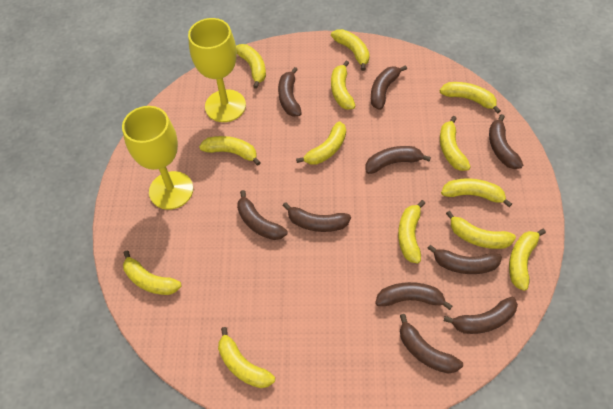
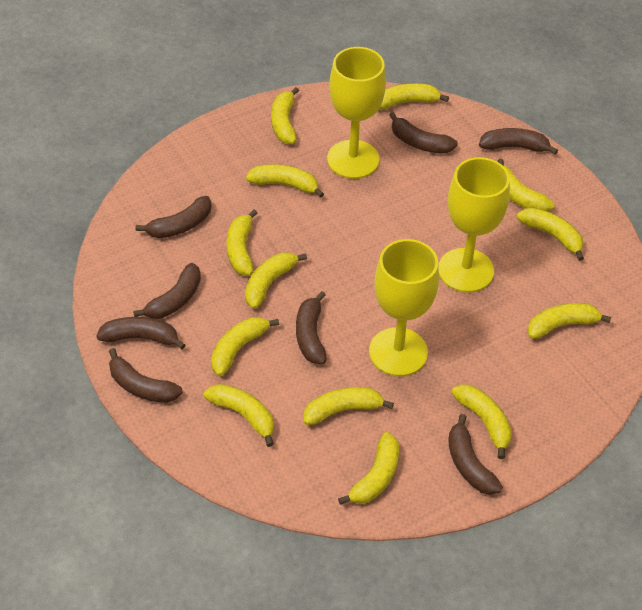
brown banana: 10 -> 8
yellow goblet: 2 -> 3

